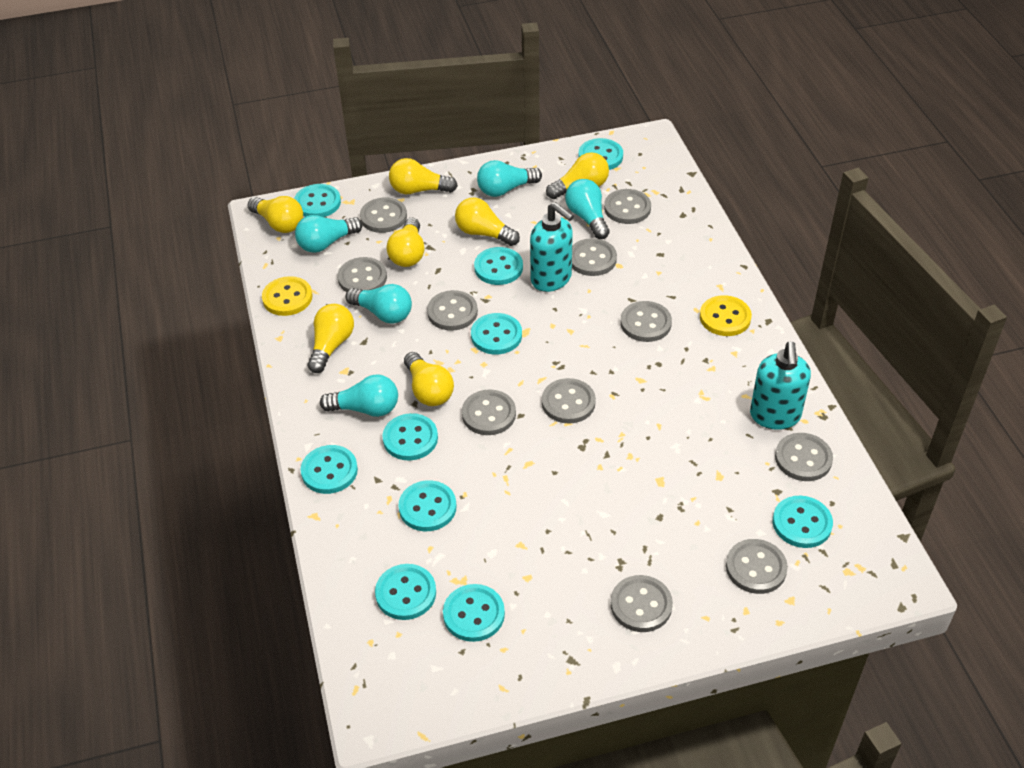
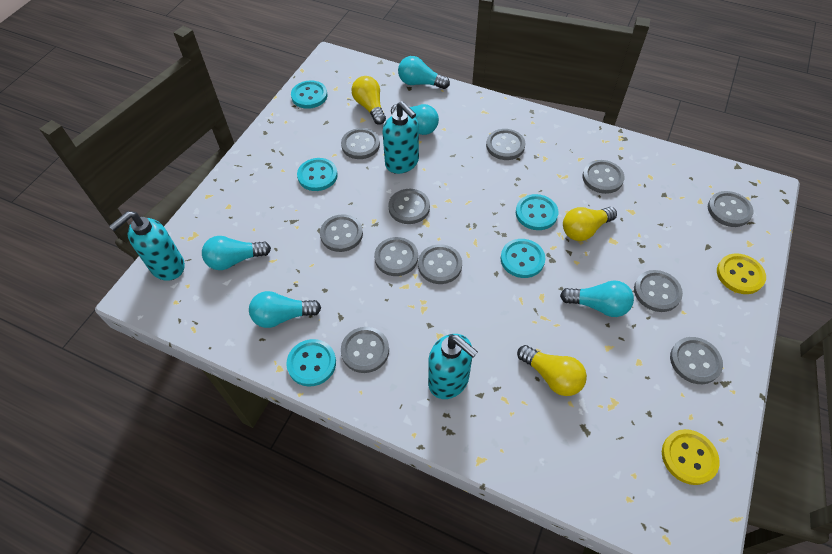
turquoise button: 10 -> 5
turquoise soap dispenser: 2 -> 3
yellow light bulb: 7 -> 3

